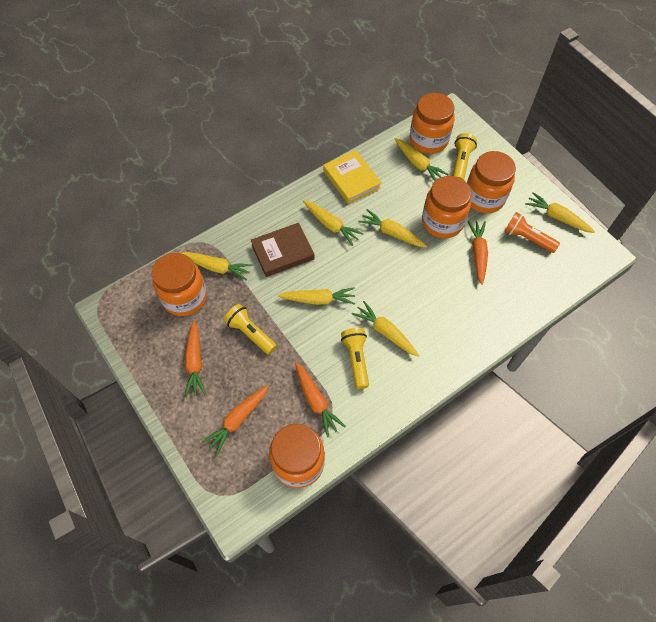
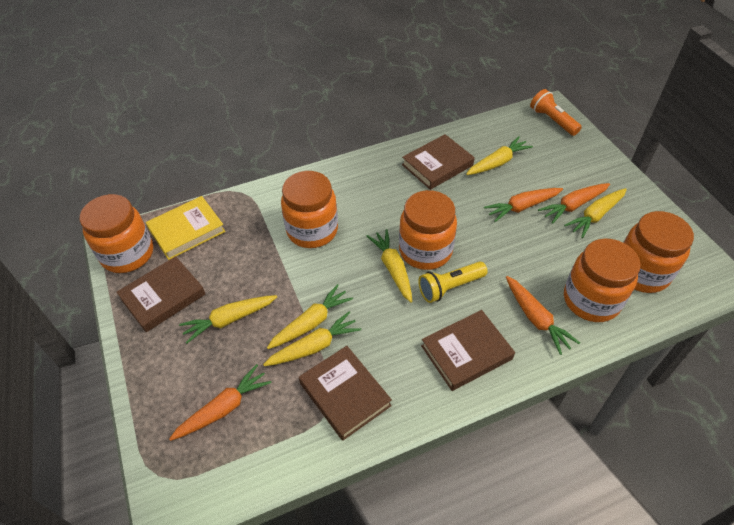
brown book: 1 -> 4
yellow carrot: 7 -> 6
yellow flashlight: 3 -> 1

